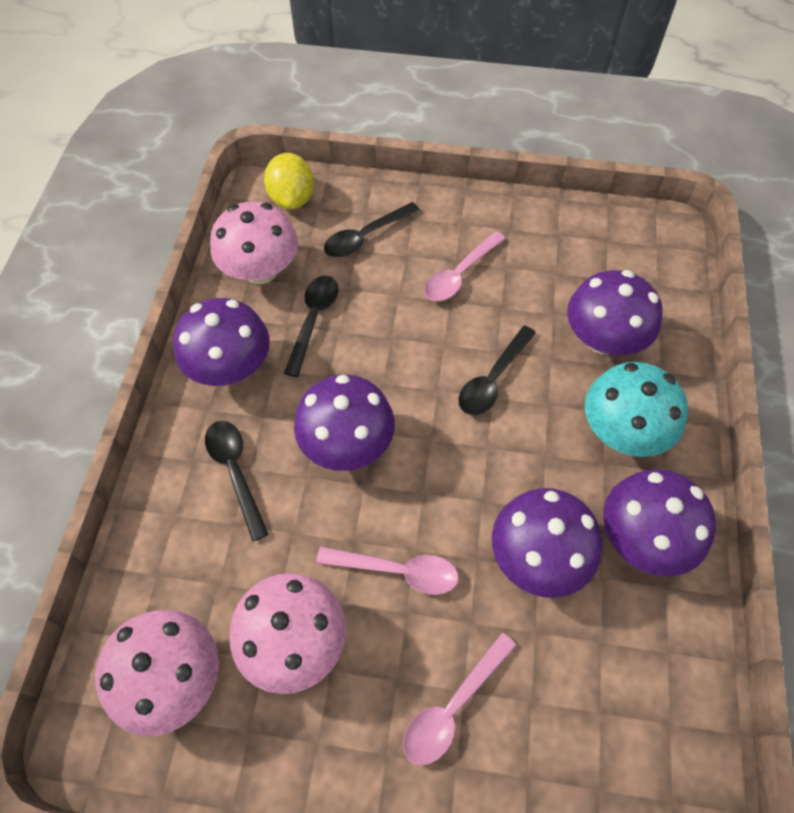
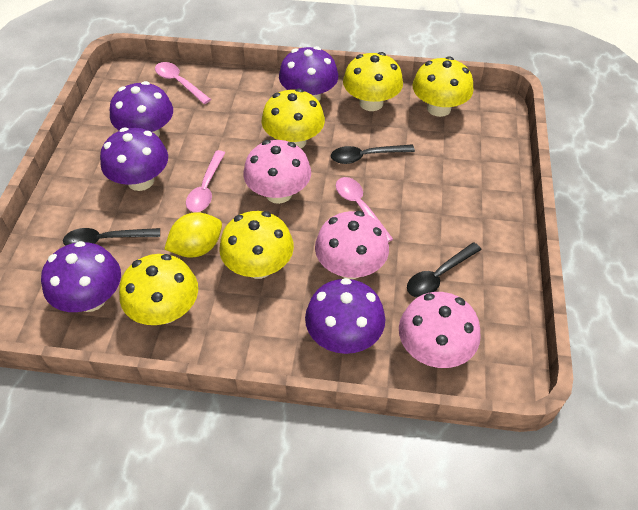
black spoon: 4 -> 3
turquoise mushroom: 1 -> 0
yellow mushroom: 0 -> 5

